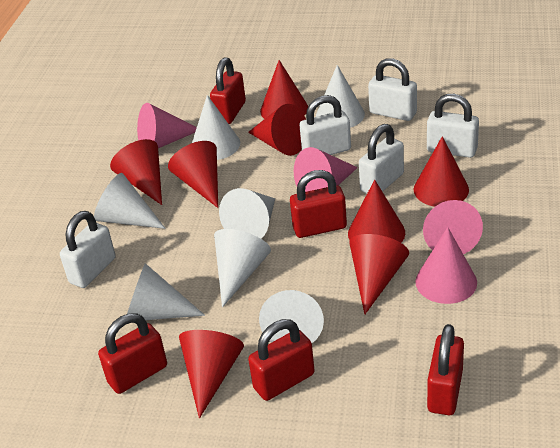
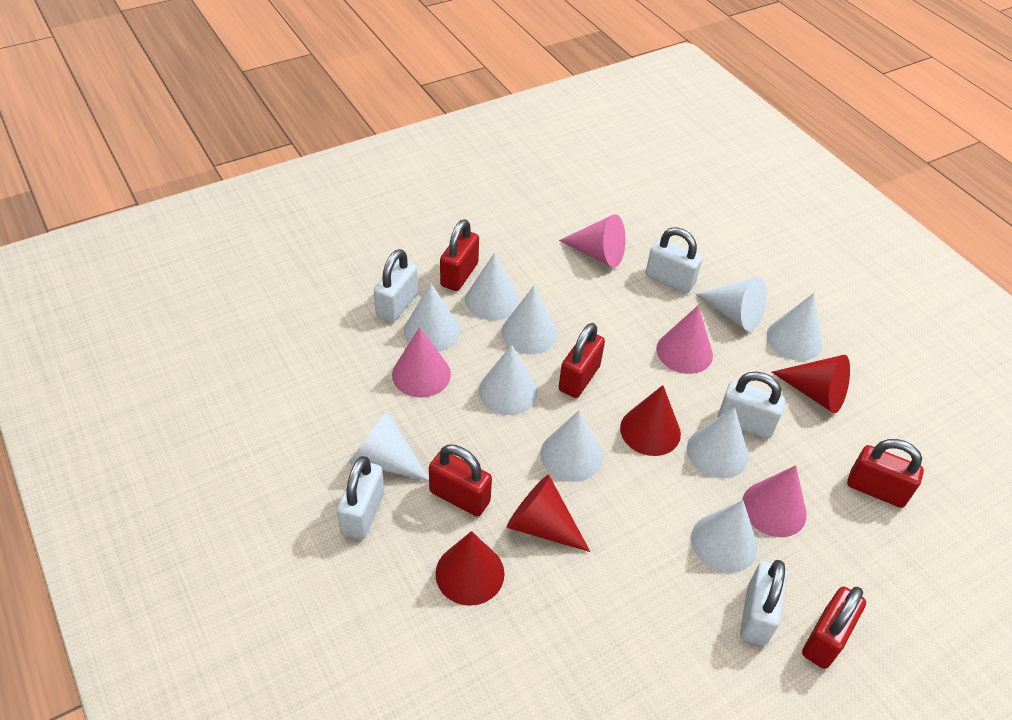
red cone: 8 -> 4
white cone: 7 -> 10

